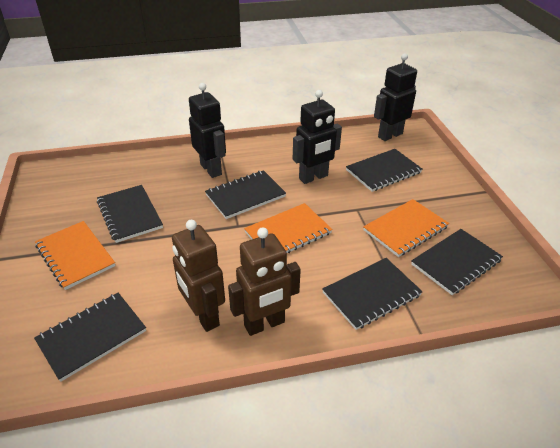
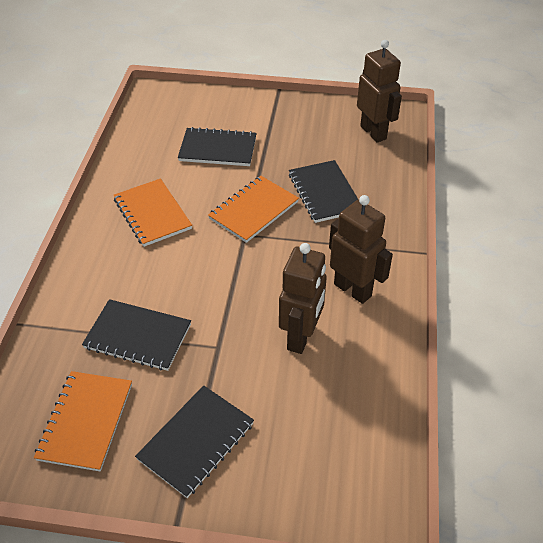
black notebook: 6 -> 4
black robot: 3 -> 0
brown robot: 2 -> 3

